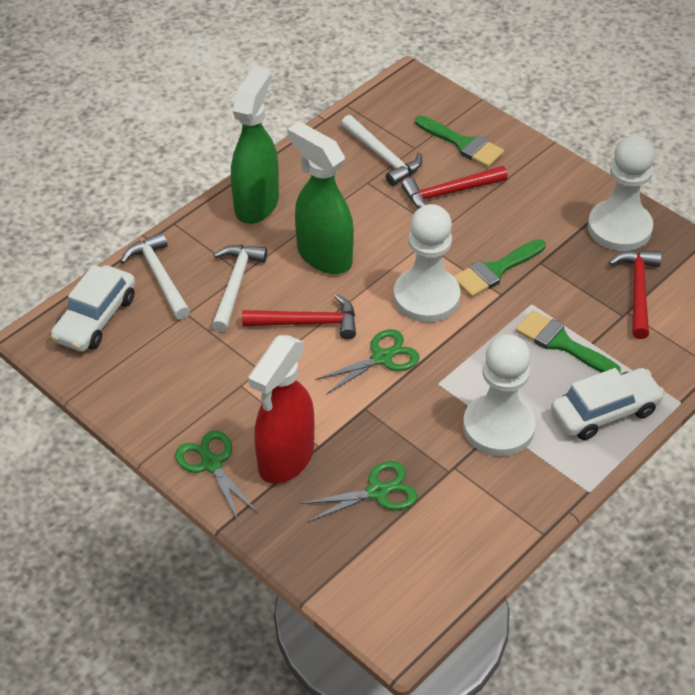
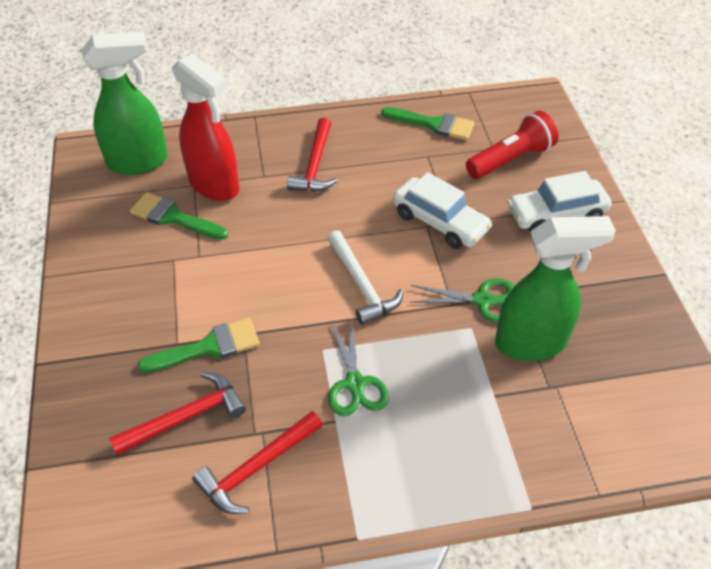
green scissors: 3 -> 2
red flashlight: 0 -> 1
white hammer: 3 -> 1
white pawn: 3 -> 0

